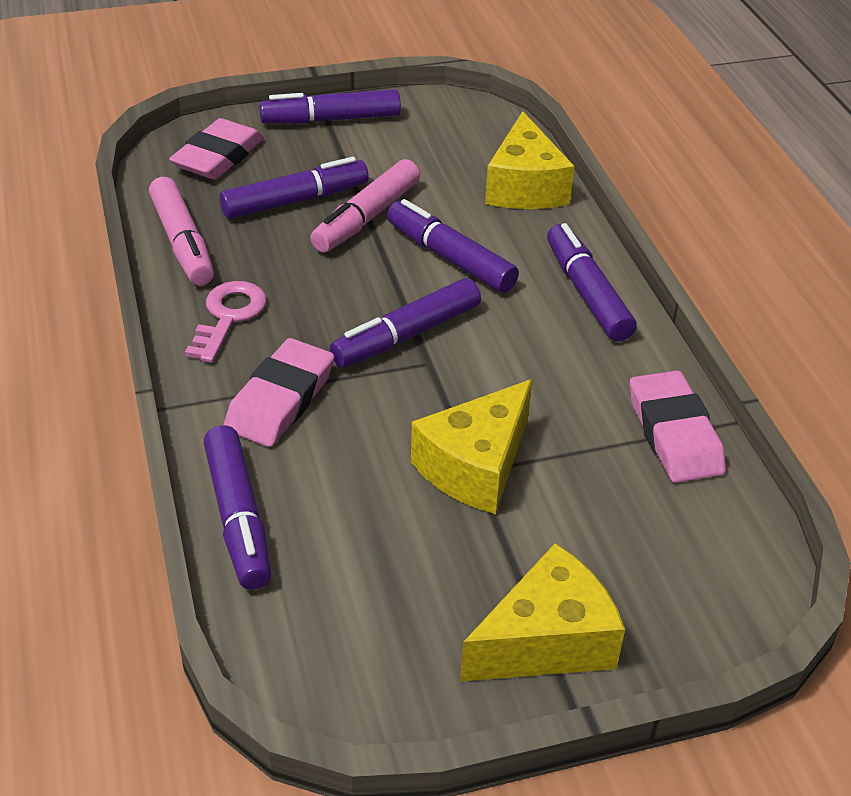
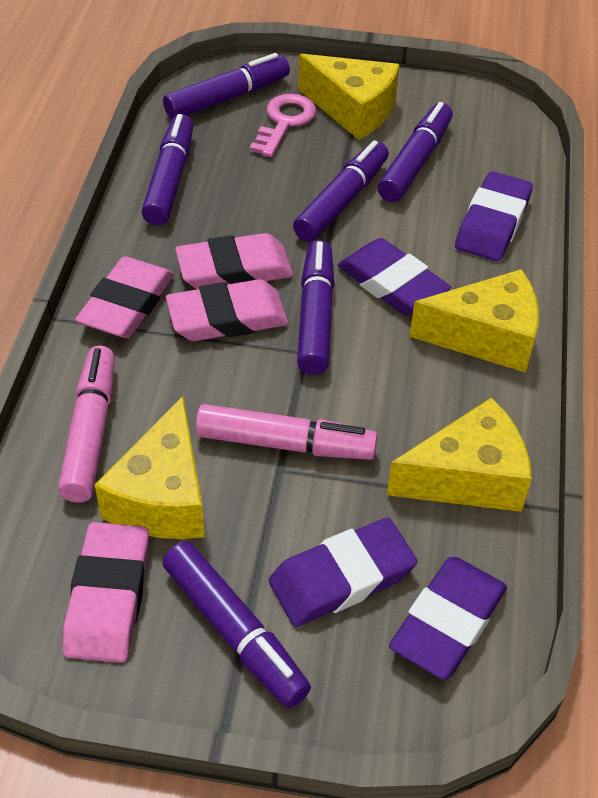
pink eraser: 3 -> 4
purple eraser: 0 -> 4
yellow cheese: 3 -> 4

